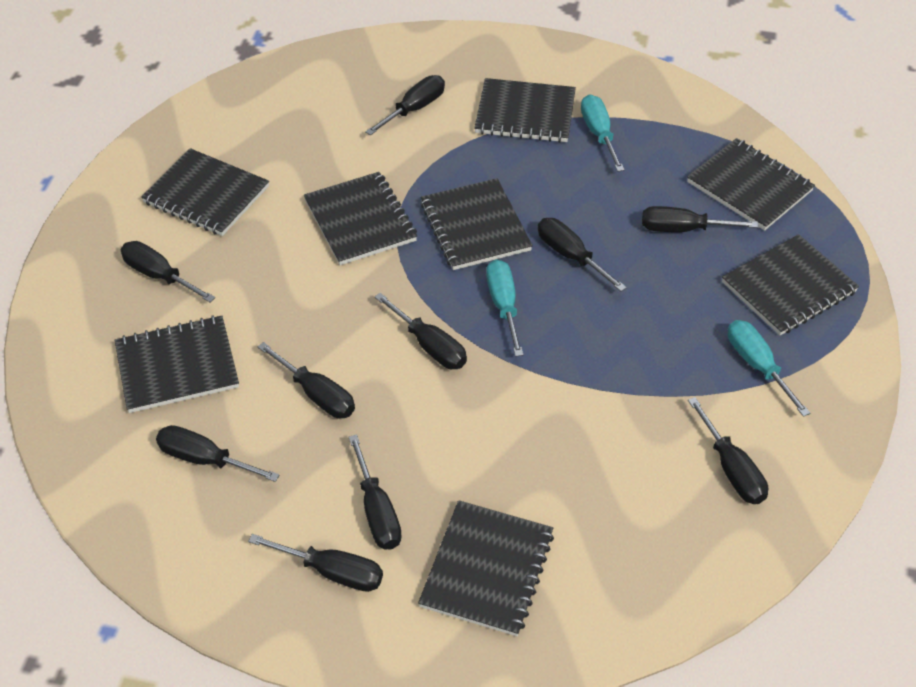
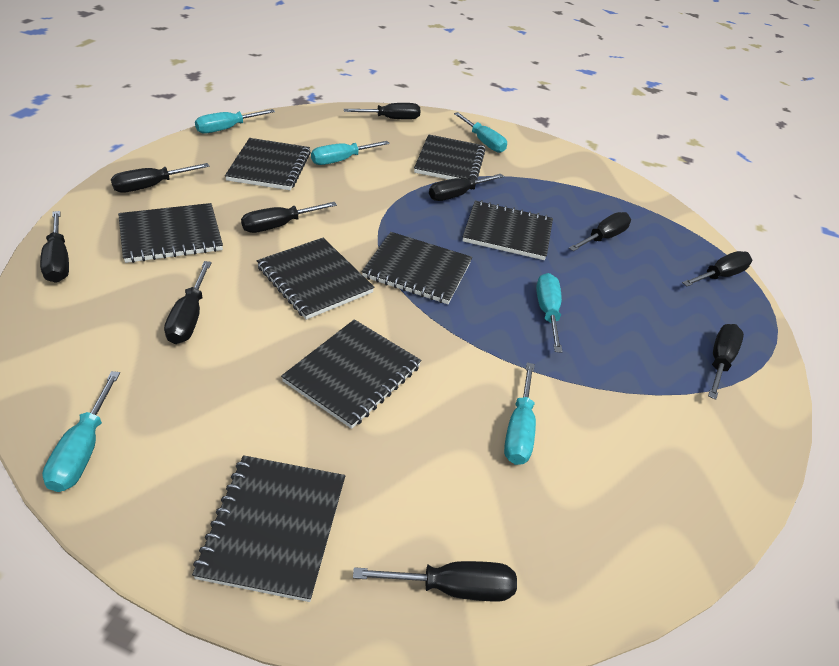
turquoise screwdriver: 3 -> 6

